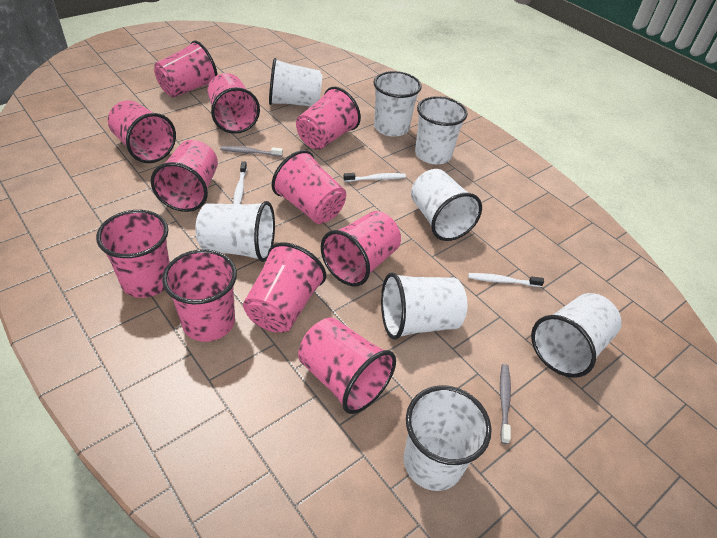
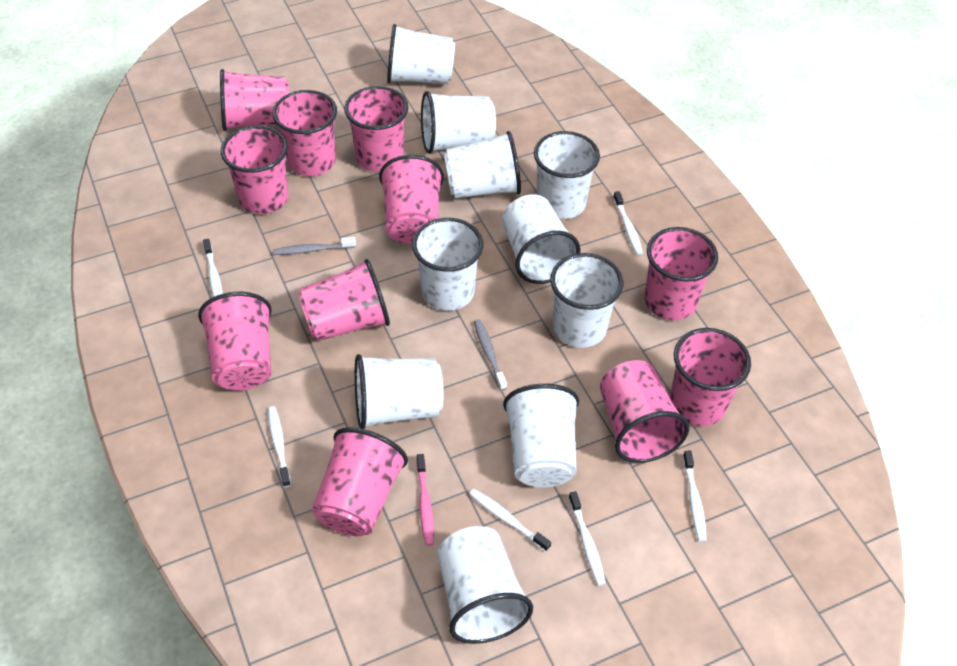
pink toothbrush: 0 -> 1
white cup: 8 -> 10
white toothbrush: 3 -> 6

